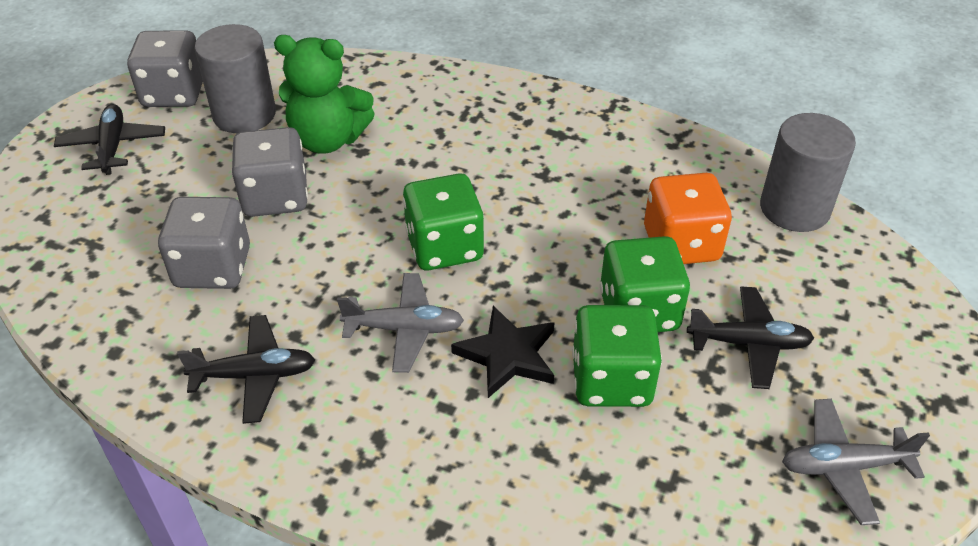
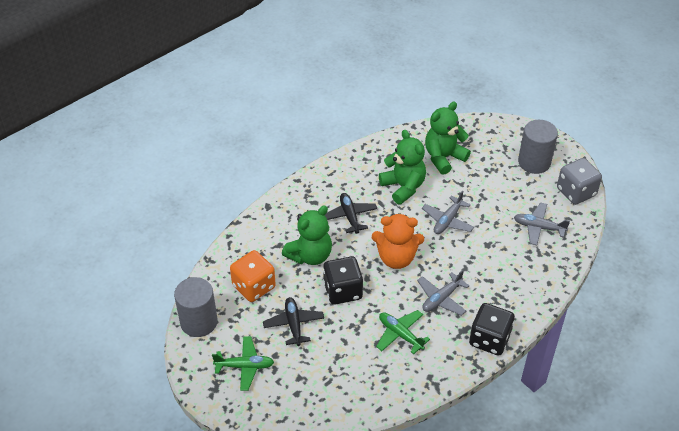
black dice: 0 -> 2
black plane: 3 -> 2
black star: 1 -> 0
green dice: 3 -> 0
green plane: 0 -> 2
green teddy bear: 1 -> 3
grey dice: 3 -> 1
grey plane: 2 -> 3
orange teddy bear: 0 -> 1

